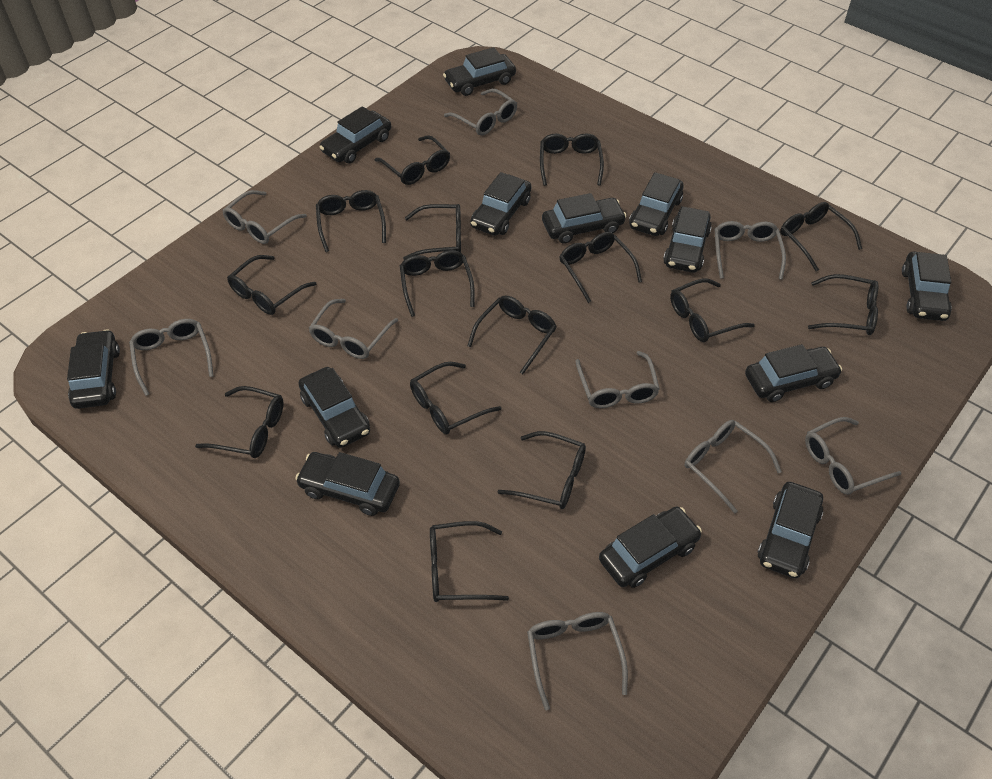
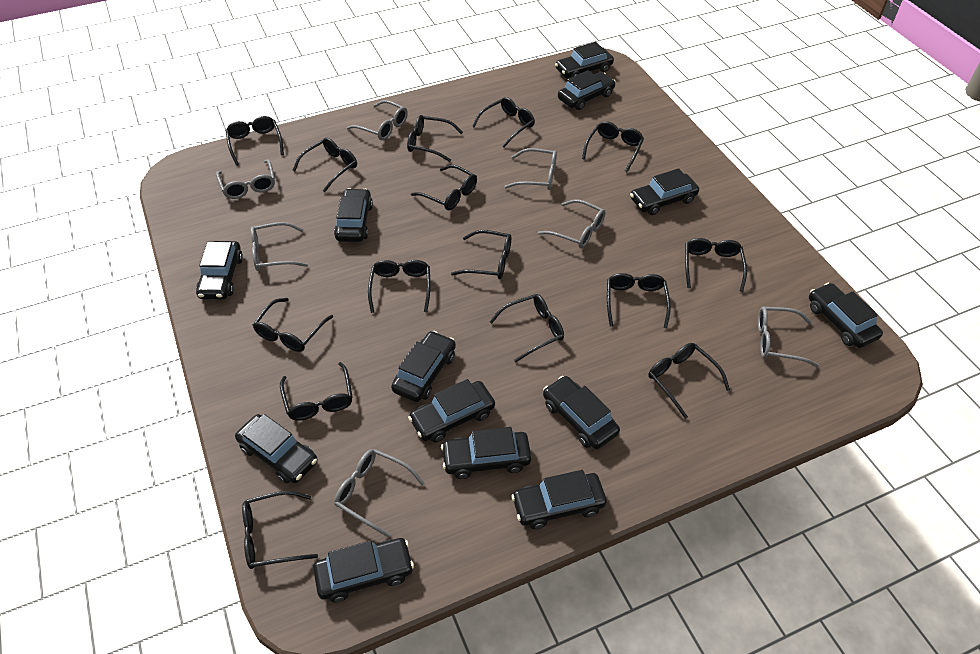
grey glasses: 9 -> 7

